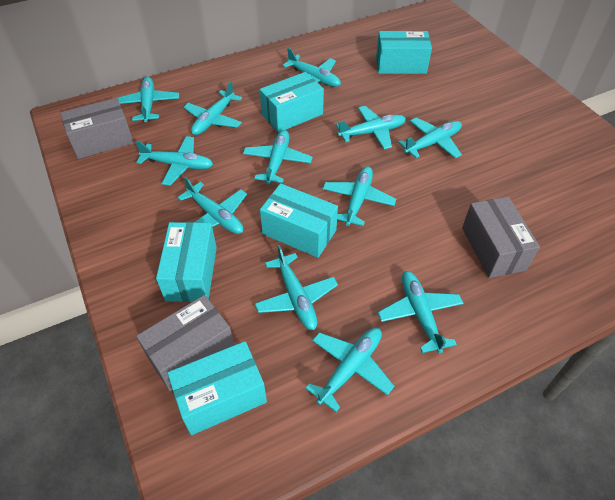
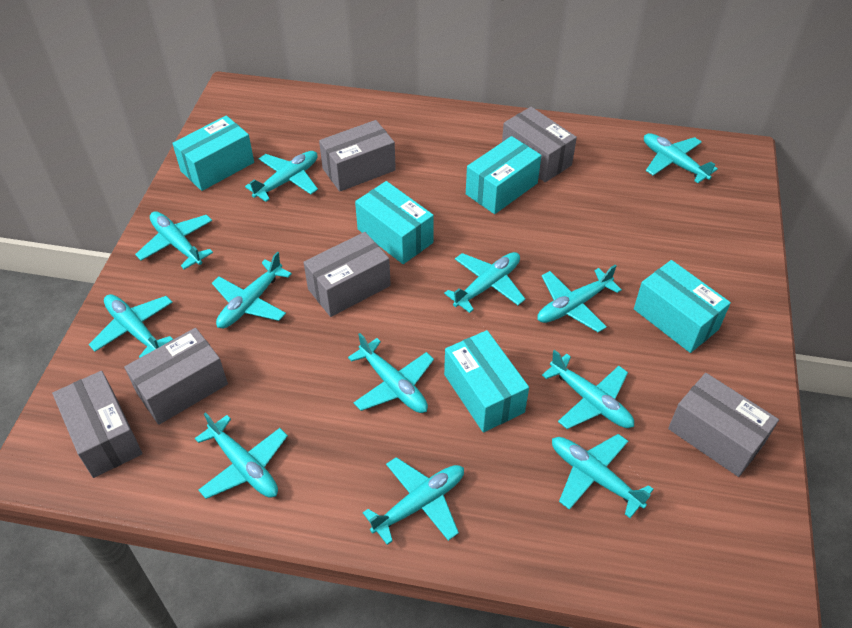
grey box: 3 -> 6

